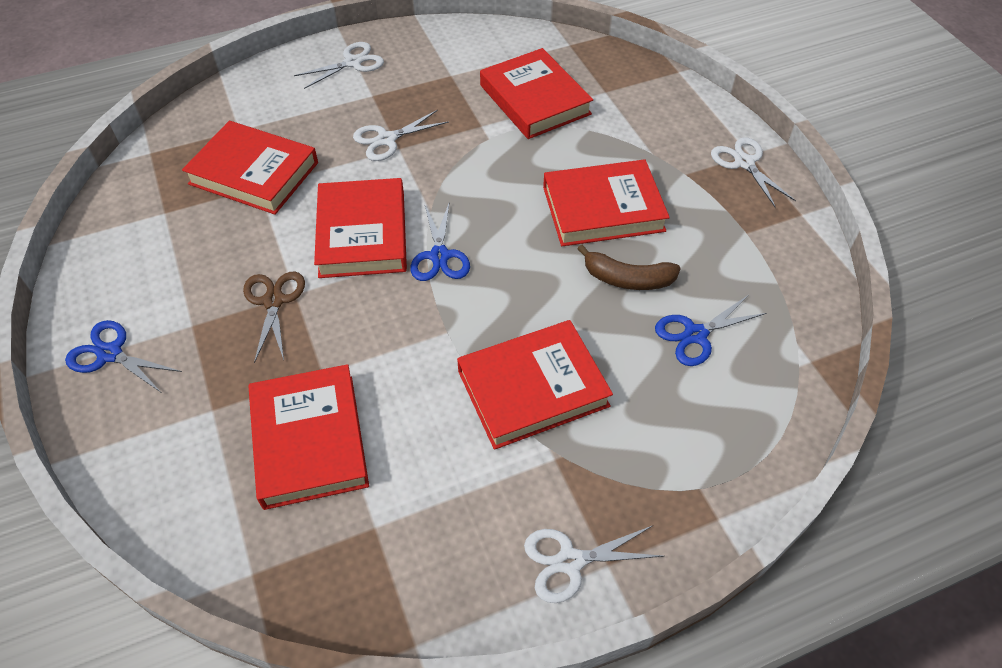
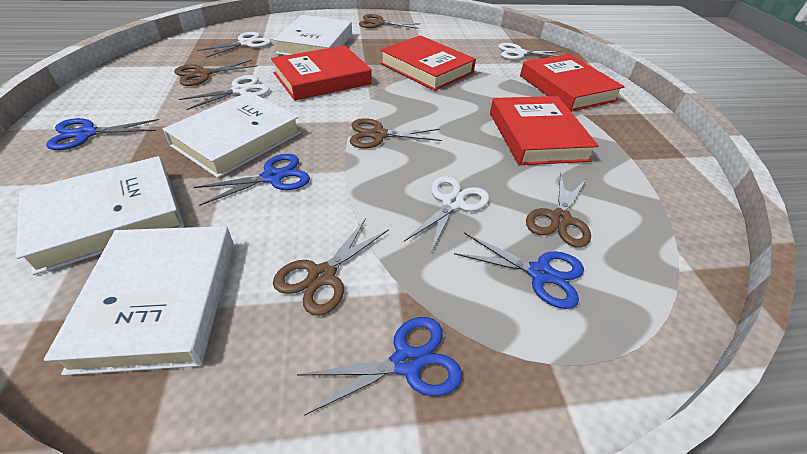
blue scissors: 3 -> 4
brown banana: 1 -> 0
brown scissors: 1 -> 5
red book: 6 -> 4
white book: 0 -> 4

